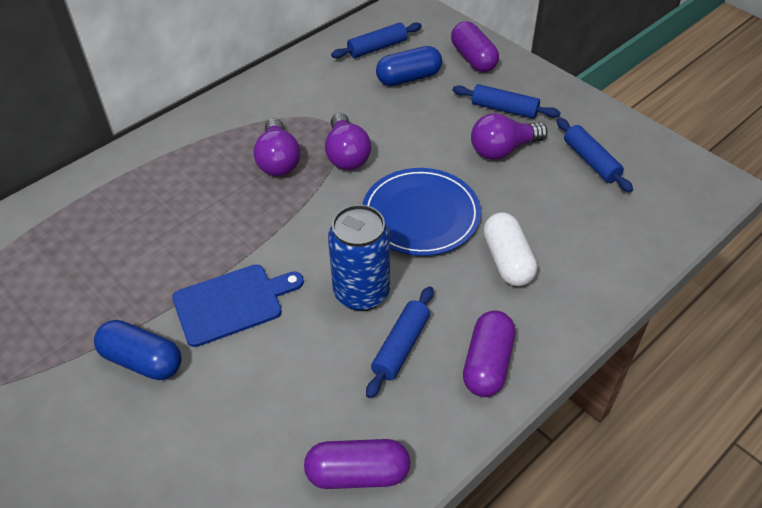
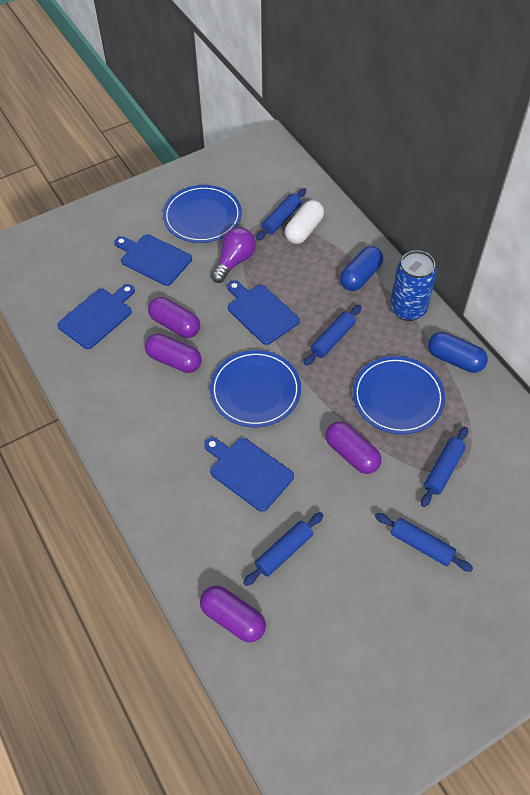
blue cutting board: 1 -> 4
blue plate: 1 -> 3
blue rolling pin: 4 -> 5
purple capsule: 3 -> 4
purple light bulb: 3 -> 1

